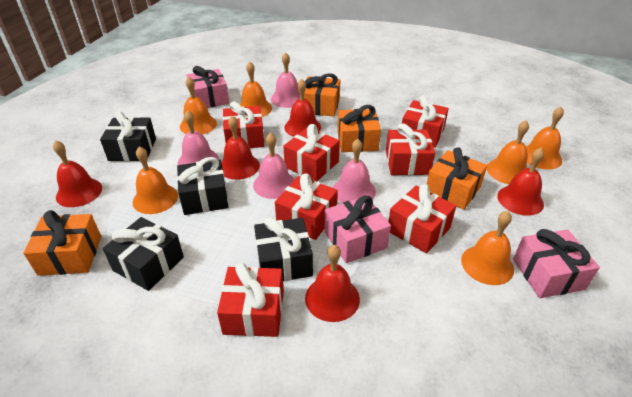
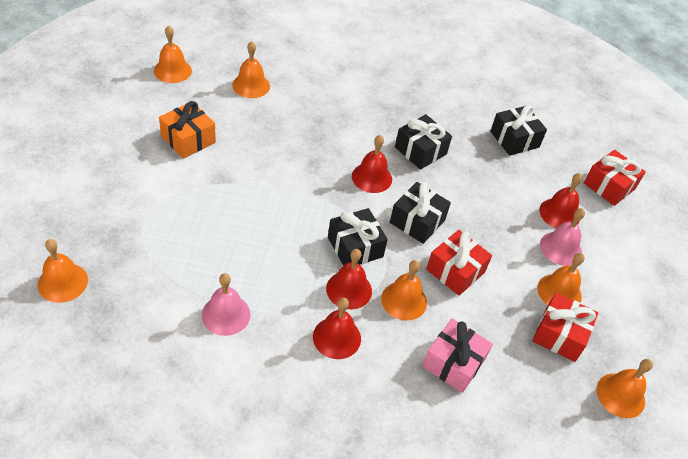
orange gift: 4 -> 1
pink bell: 4 -> 2
pink gift: 3 -> 1
red bell: 5 -> 4
red gift: 7 -> 3

